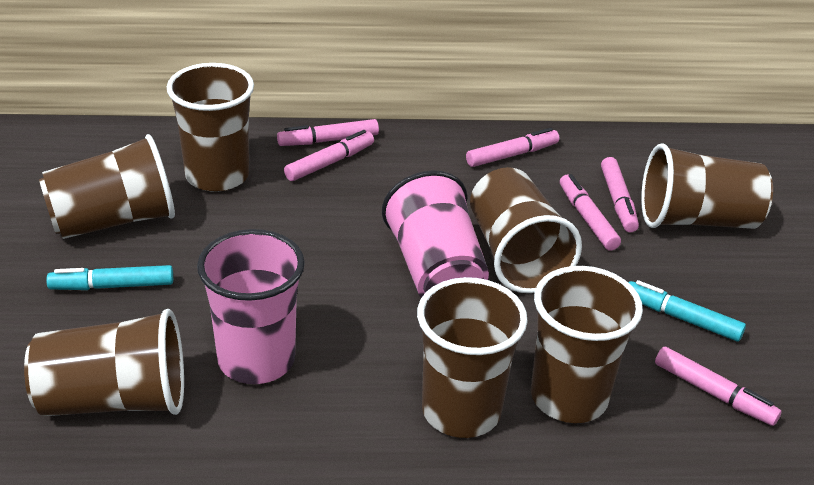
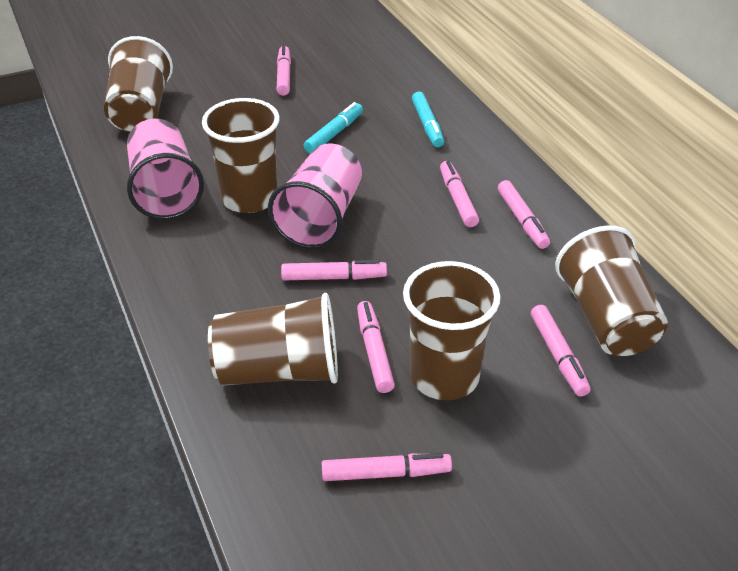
brown cup: 7 -> 5
pink marker: 6 -> 7

